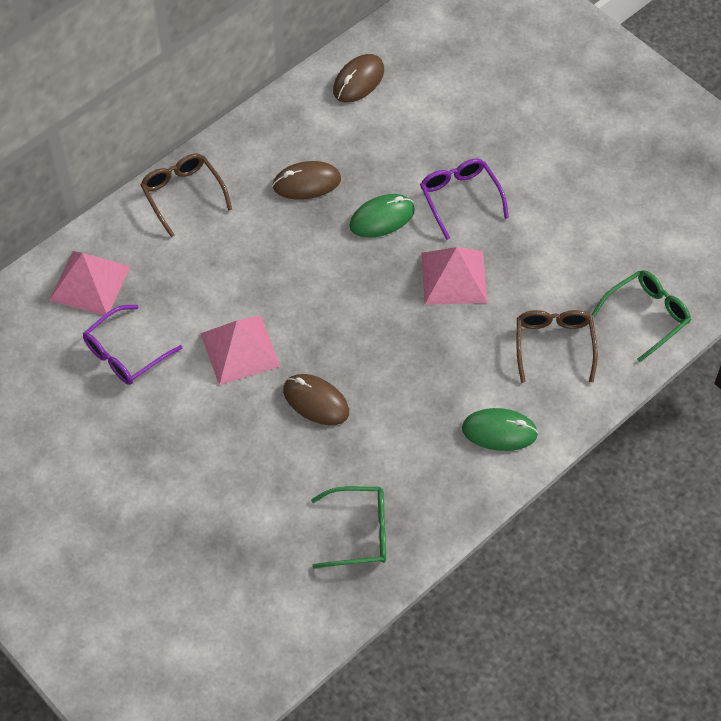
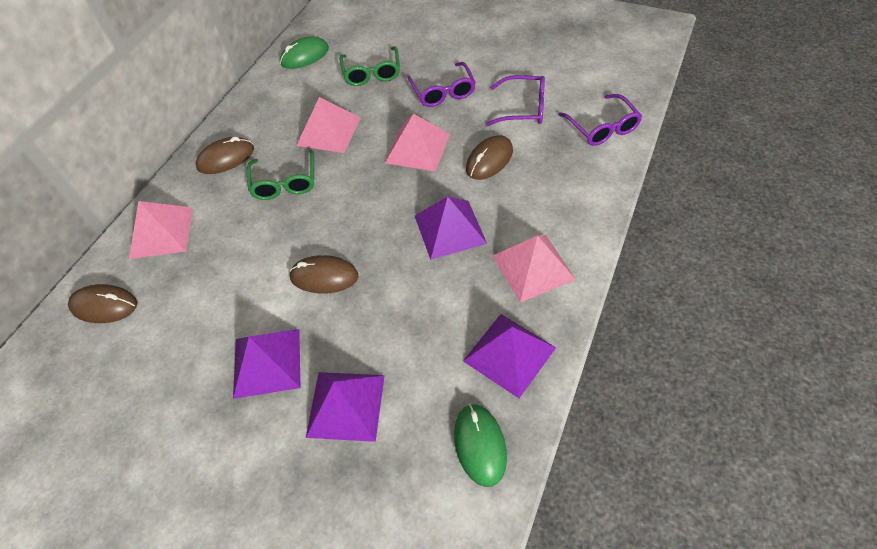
brown glasses: 2 -> 0
brown mouse: 3 -> 4
pink pyramid: 3 -> 4
purple glasses: 2 -> 3
purple pyramid: 0 -> 4

